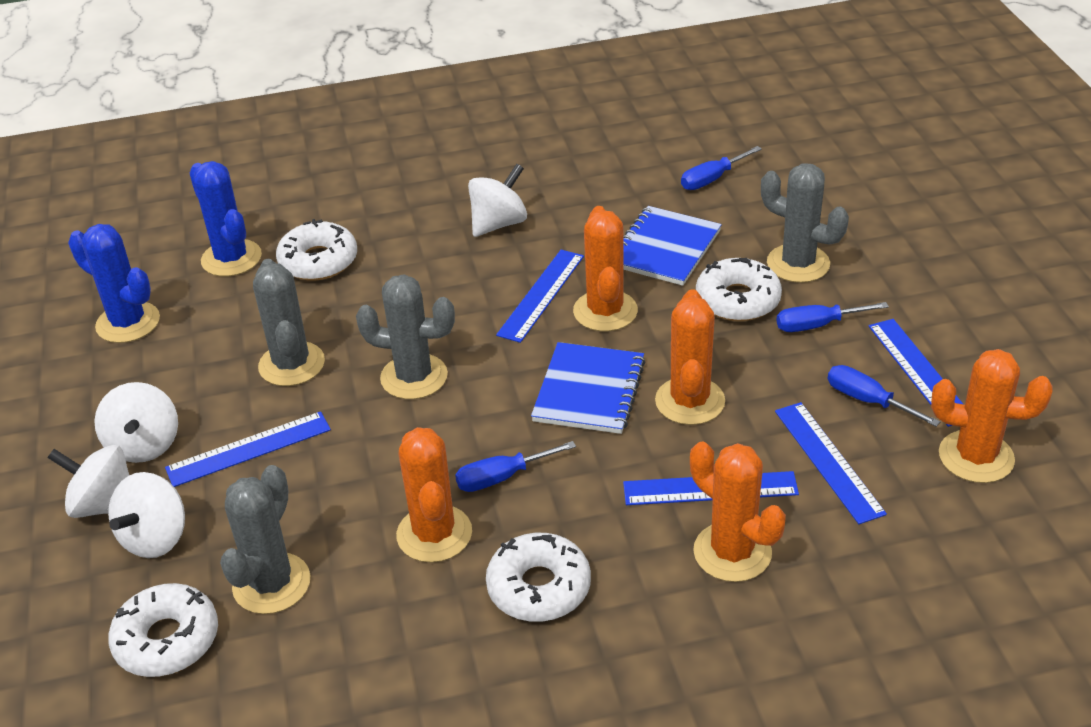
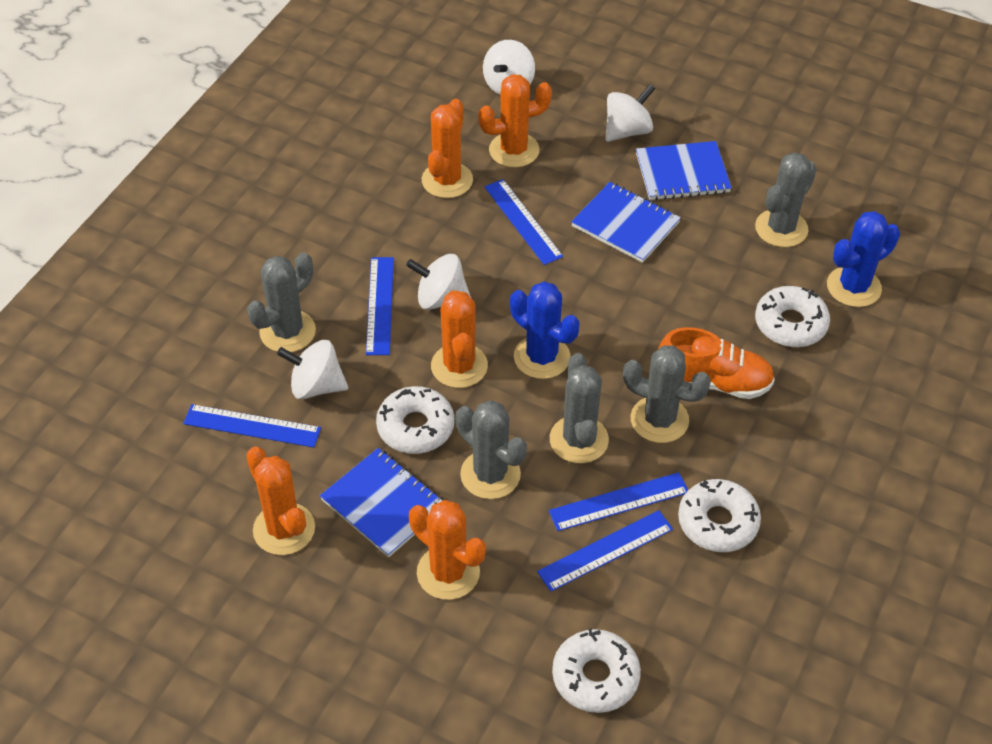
blue notebook: 2 -> 3
blue screwdriver: 4 -> 0
grey cactus: 4 -> 5
orange shoe: 0 -> 1

